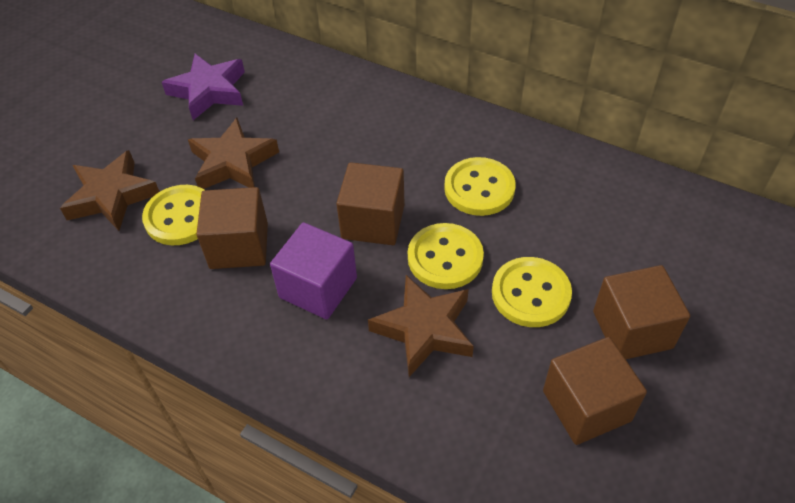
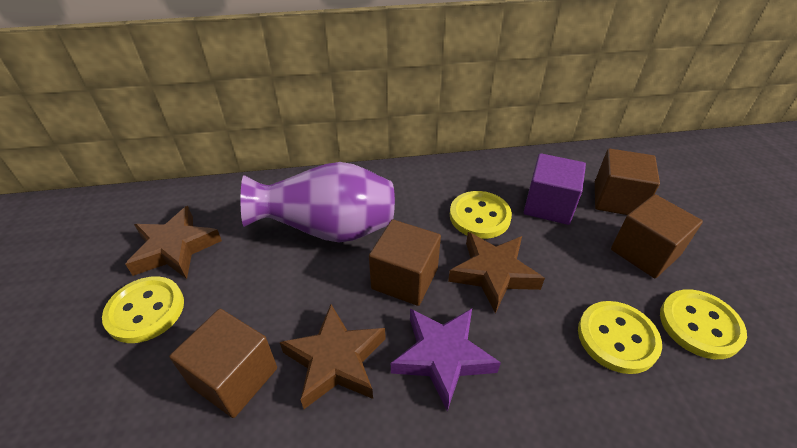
purple vase: 0 -> 1

